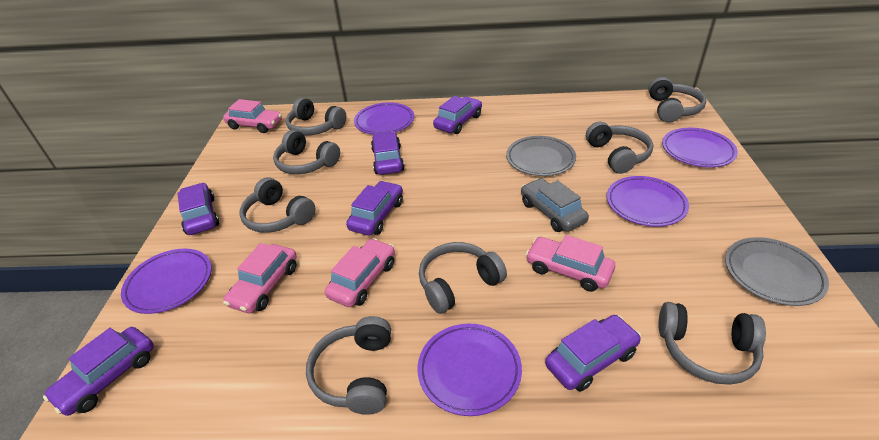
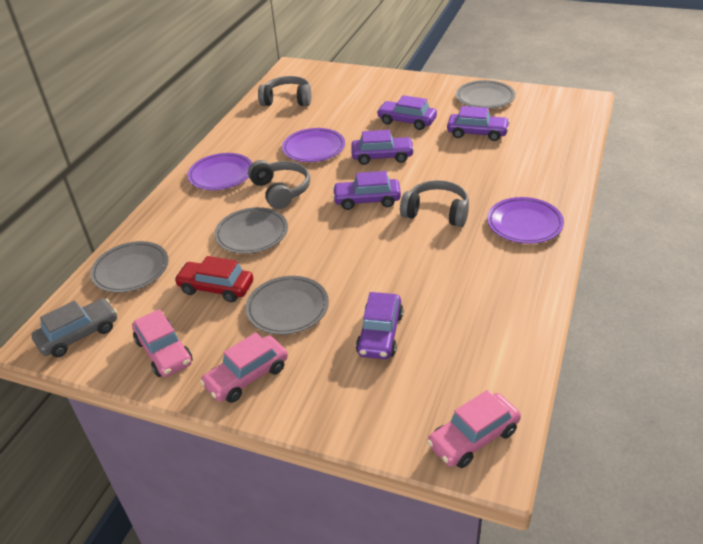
grey headphones: 8 -> 3
grey plate: 2 -> 4
pink car: 4 -> 3
purple car: 6 -> 5
purple plate: 5 -> 3
red car: 0 -> 1

